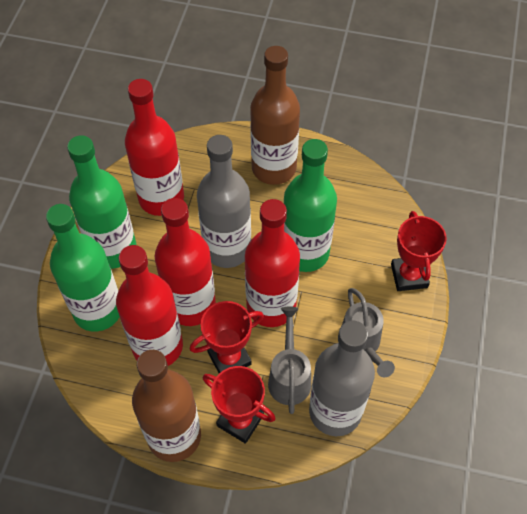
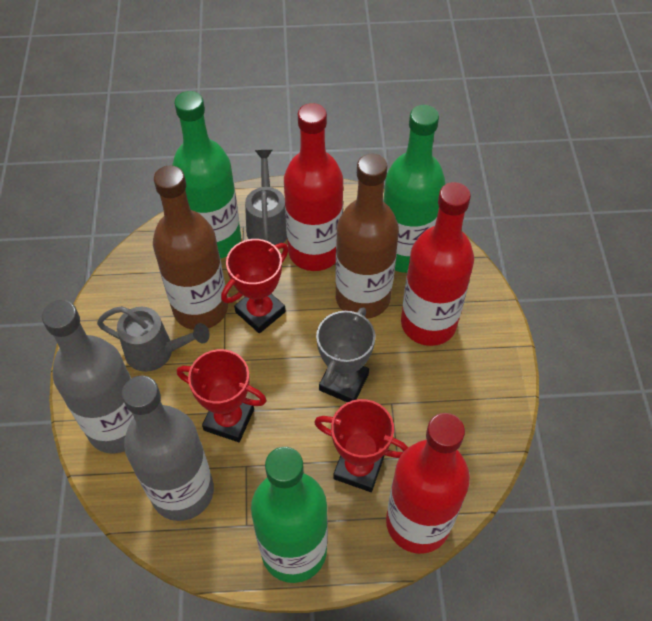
grey trophy: 0 -> 1
red bottle: 4 -> 3

